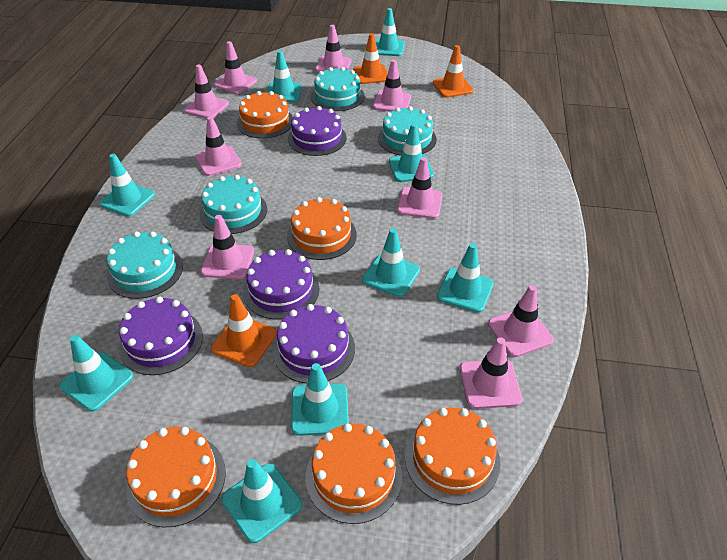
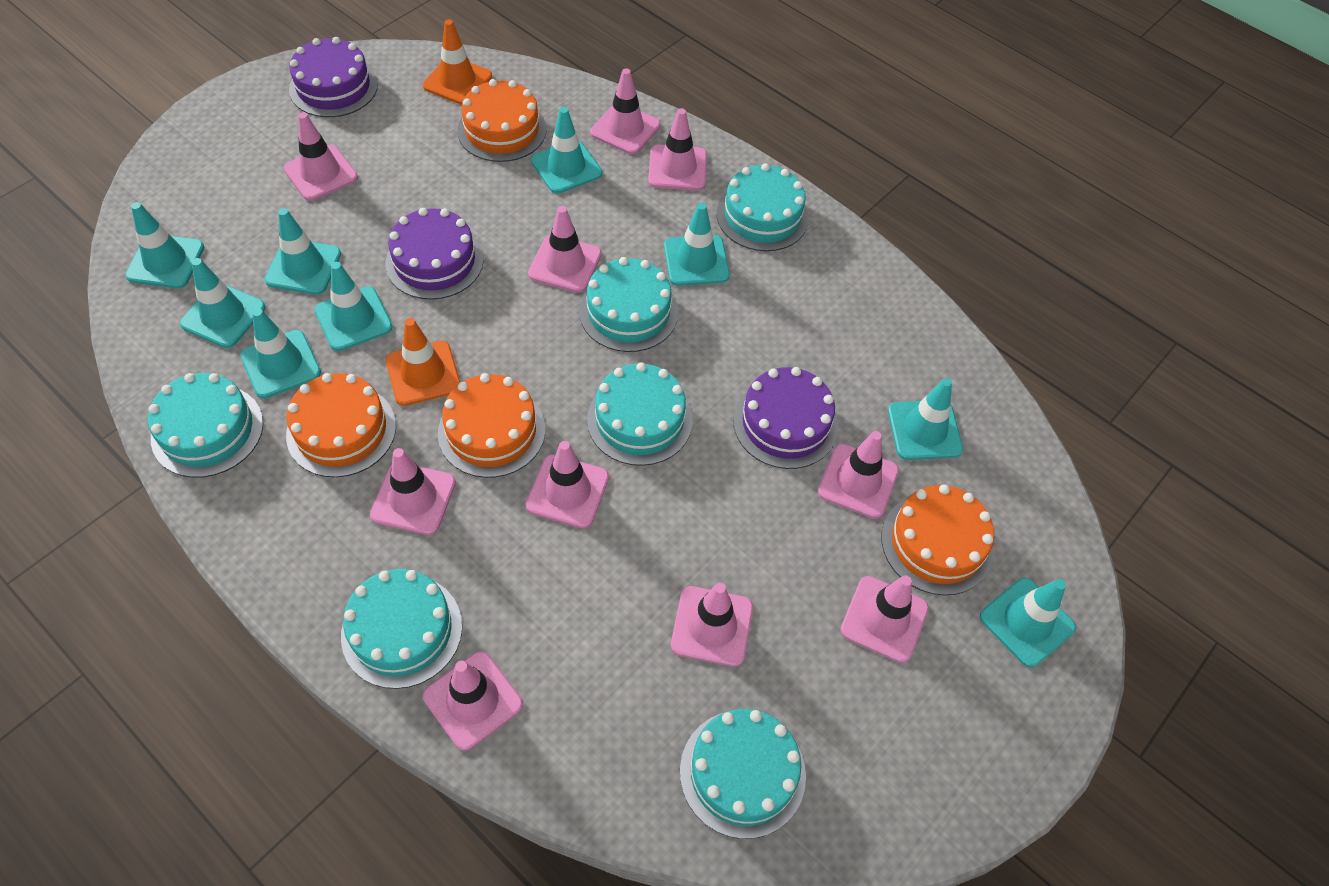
orange cake: 5 -> 4
orange traffic cone: 3 -> 2
pink traffic cone: 9 -> 10
purple cake: 4 -> 3
turquoise cake: 4 -> 6

